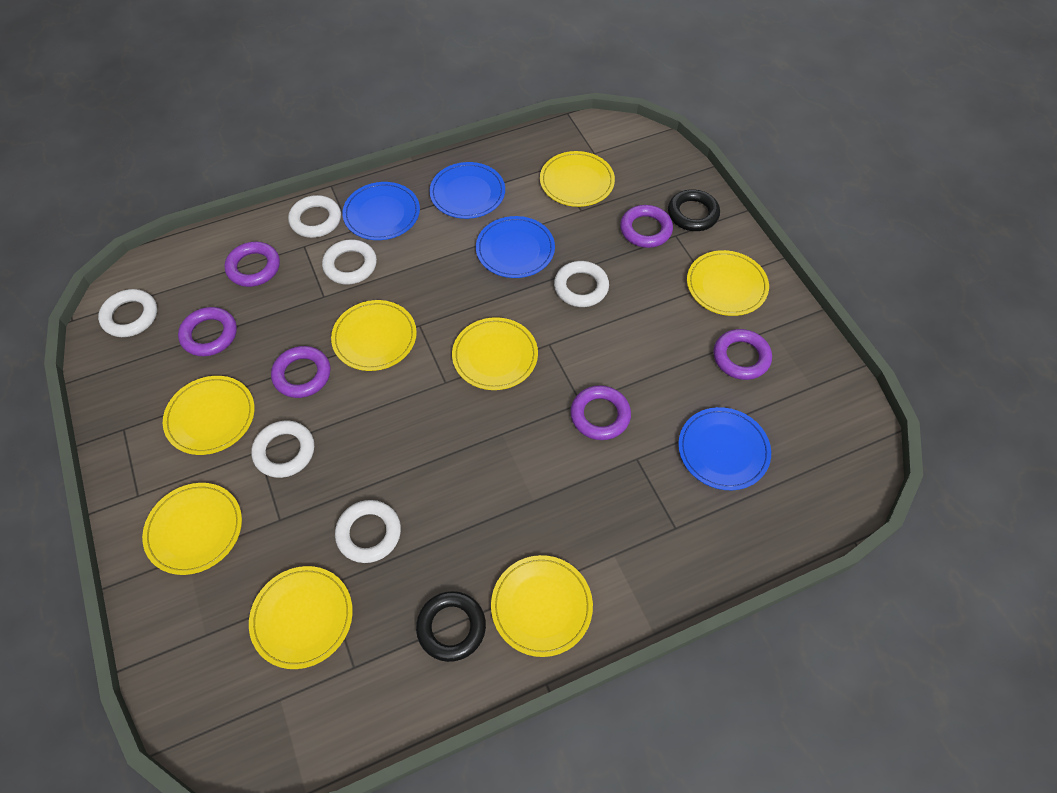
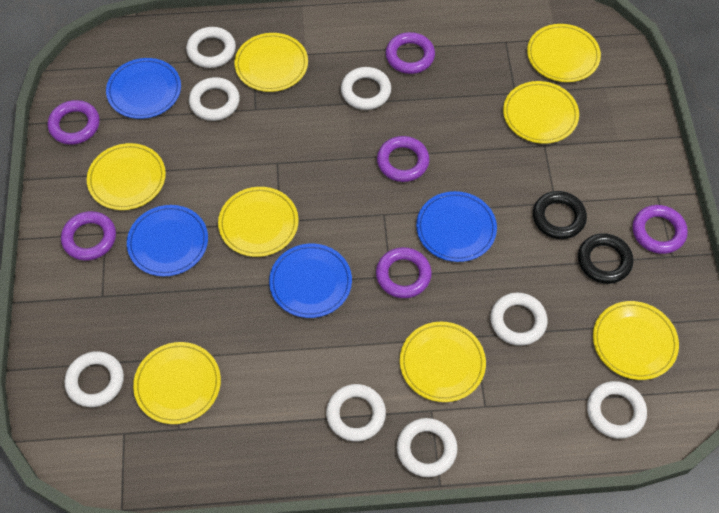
white ring: 6 -> 8

